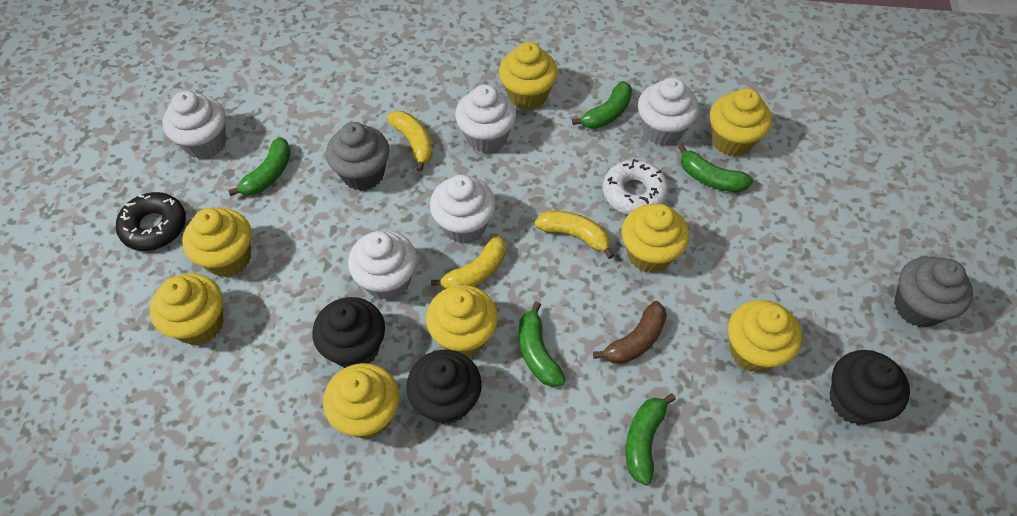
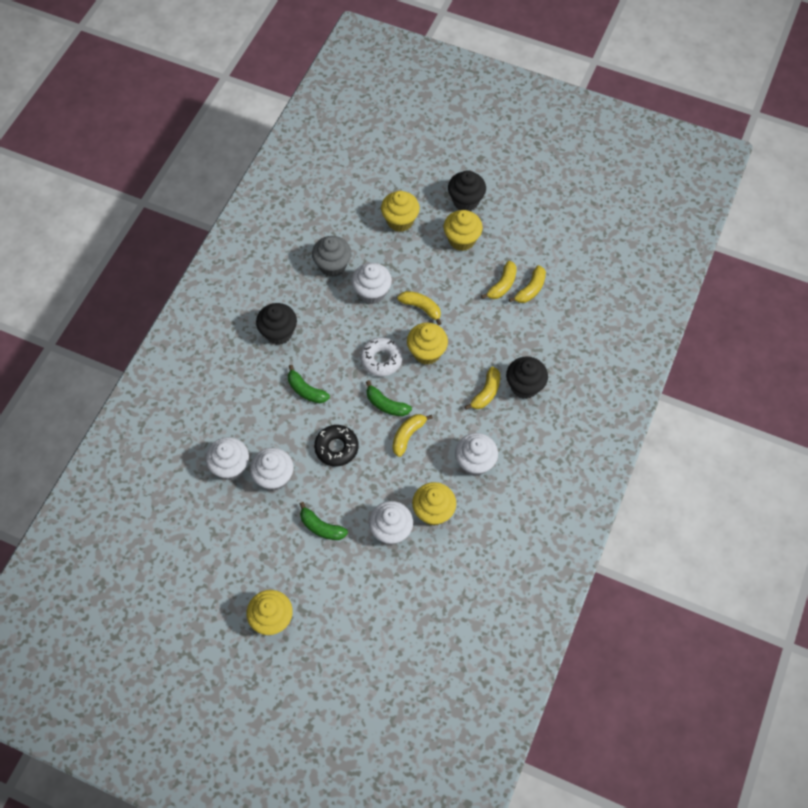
brown banana: 1 -> 0
green banana: 5 -> 3
grey cupcake: 2 -> 1
yellow banana: 3 -> 5
yellow cupcake: 8 -> 5

